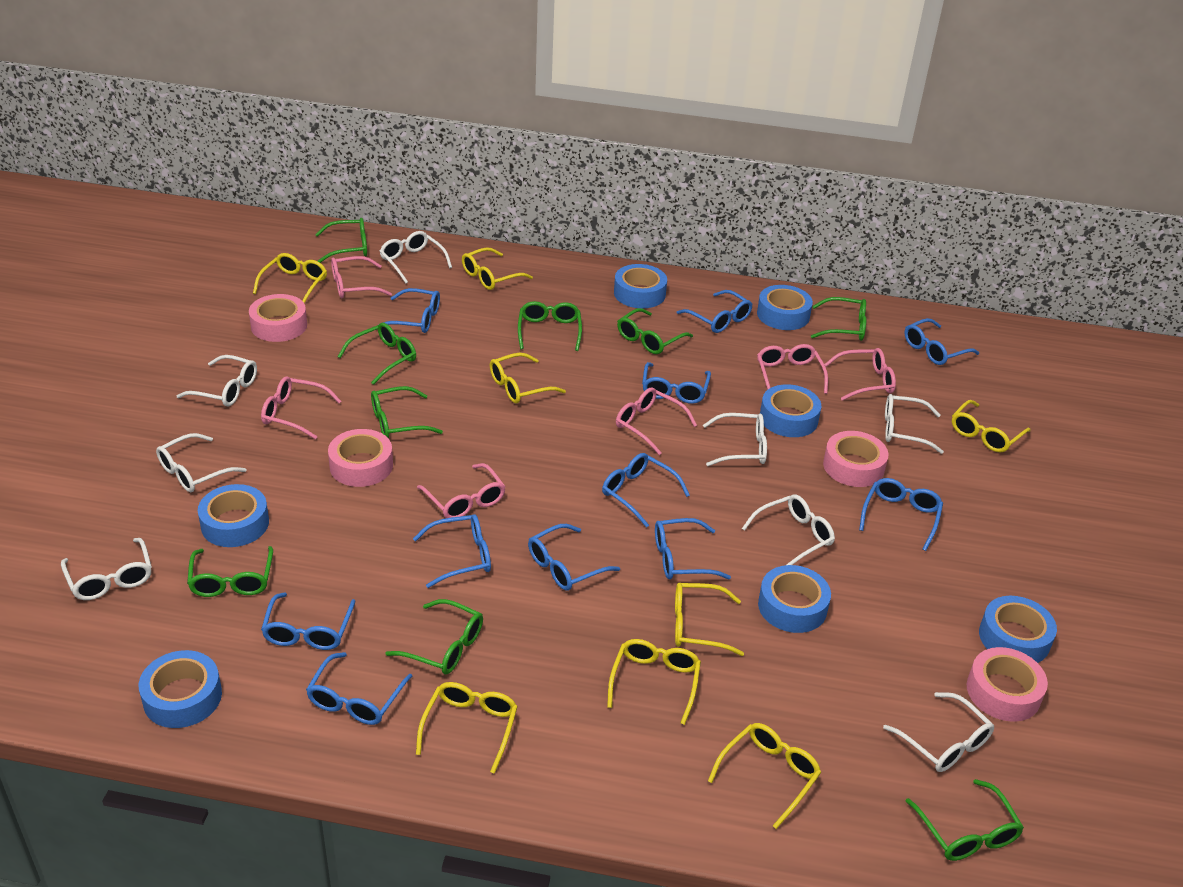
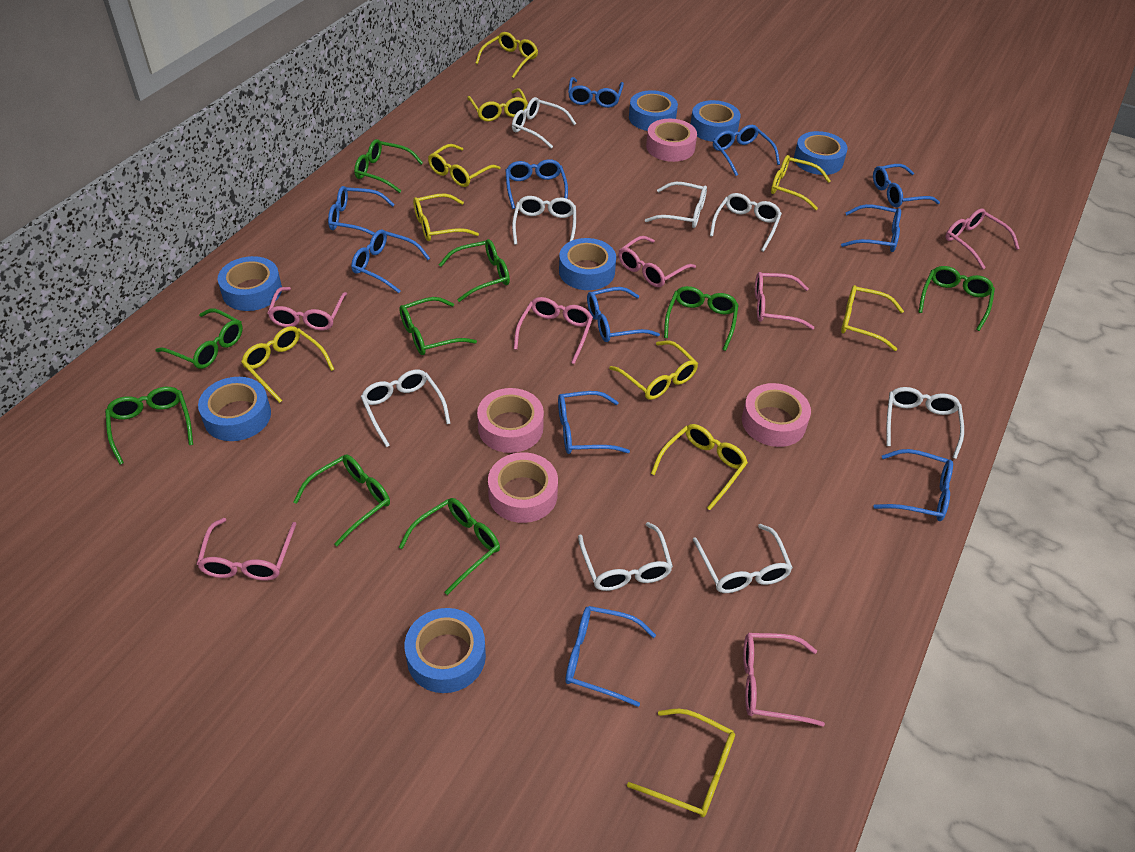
pink glasses: 6 -> 7
yellow glasses: 8 -> 10

